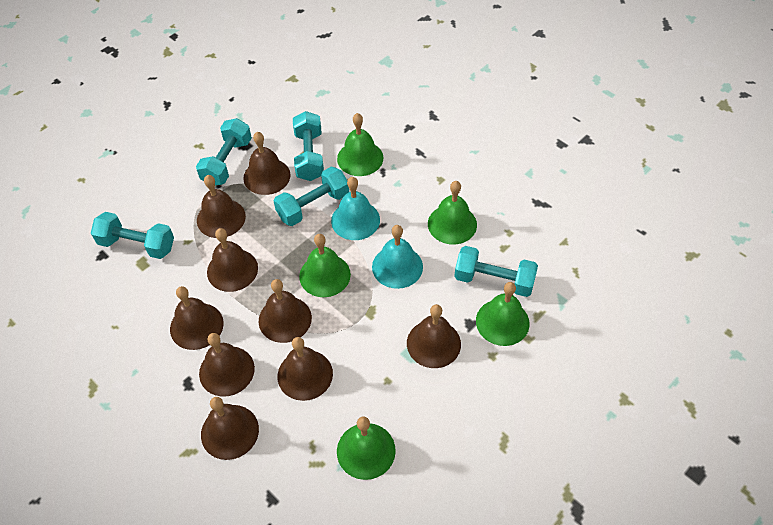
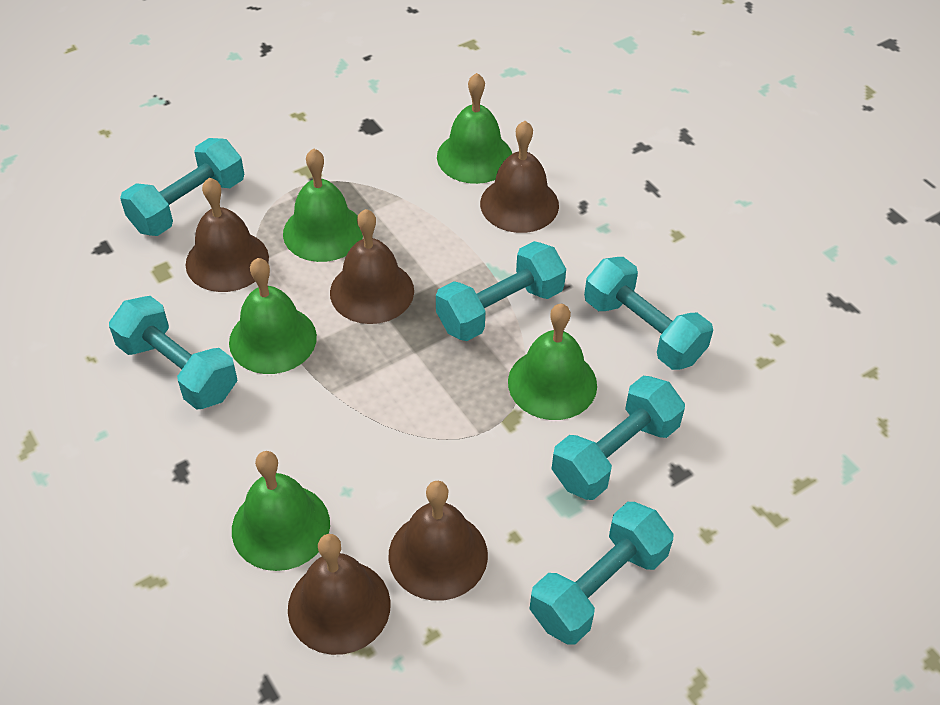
brown bell: 9 -> 5
turquoise bell: 2 -> 0
turquoise dumbbell: 5 -> 6

